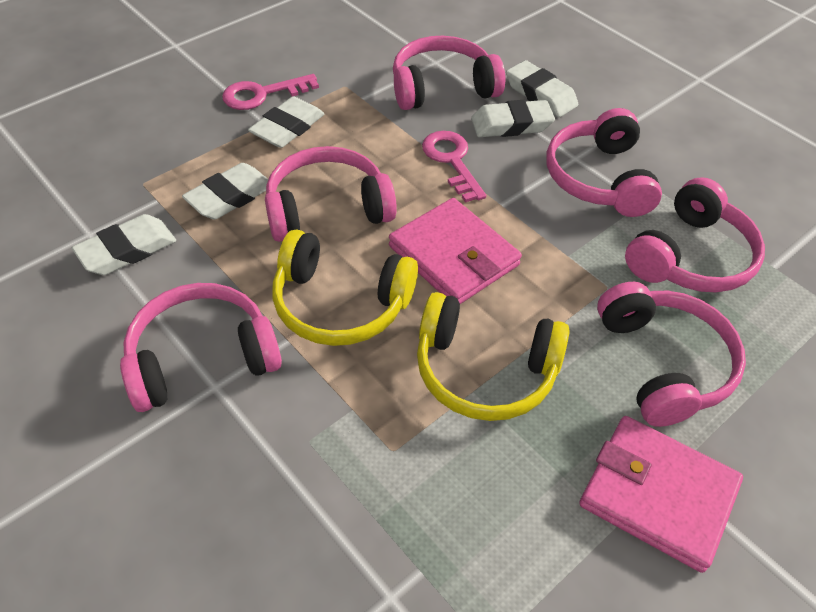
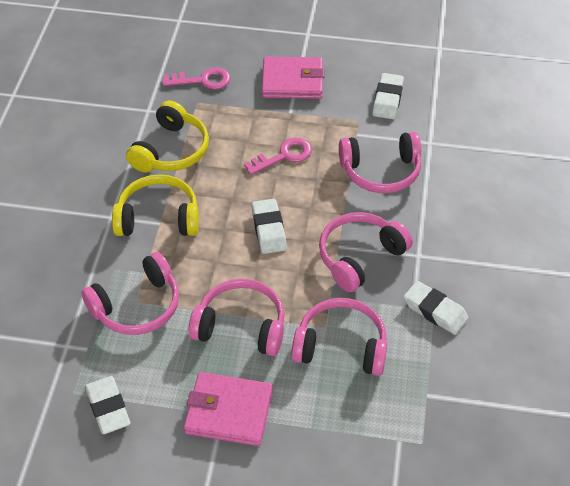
pink headphones: 6 -> 5
white eraser: 5 -> 4

